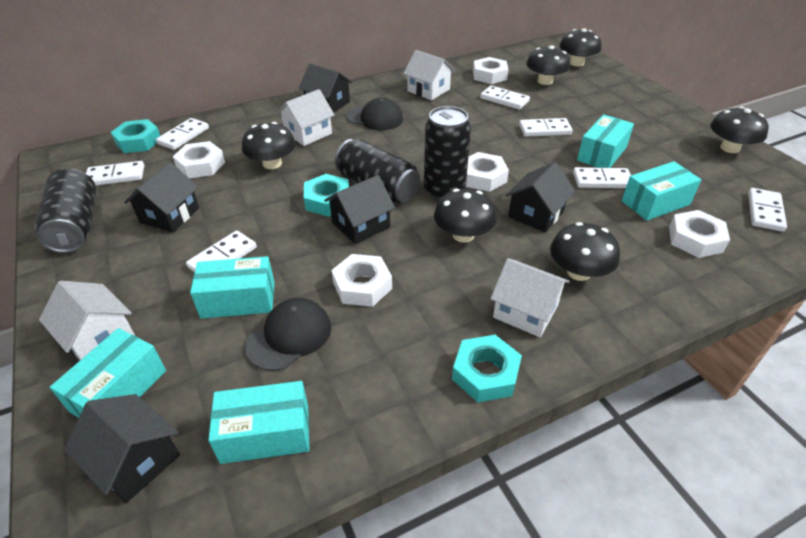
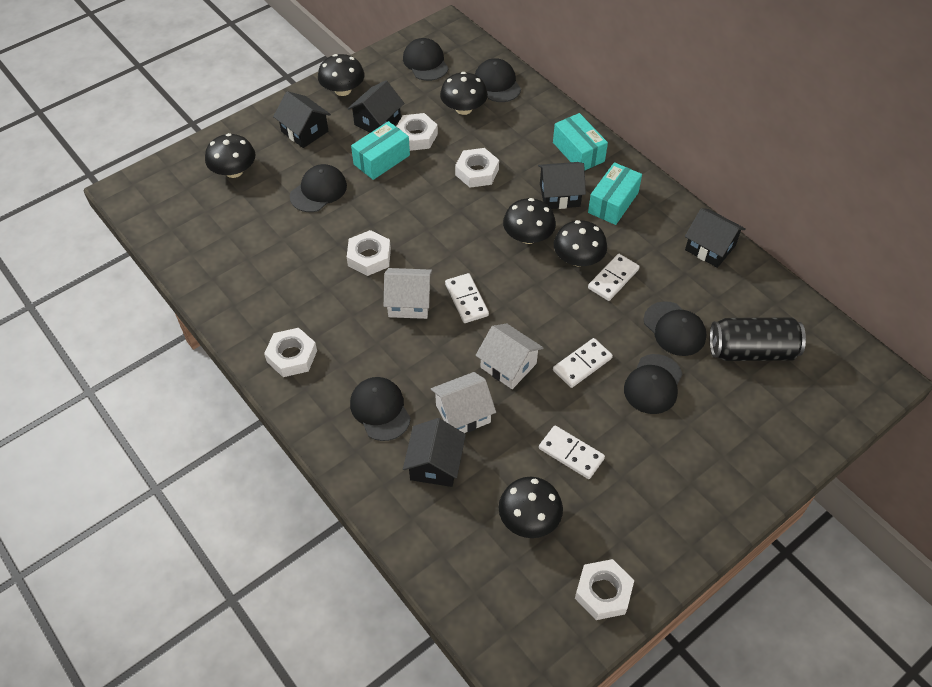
black can: 3 -> 1
black cap: 2 -> 6
turquoise box: 5 -> 3
turquoise nut: 3 -> 0
white domino: 7 -> 4
white house: 4 -> 3

